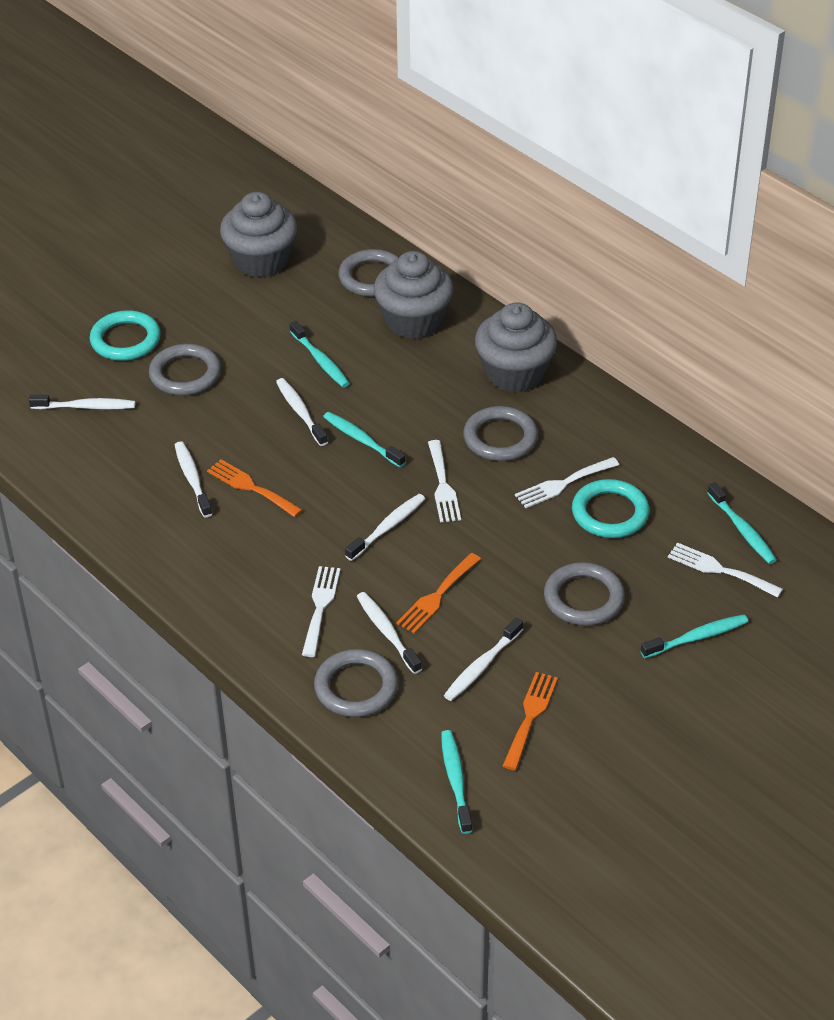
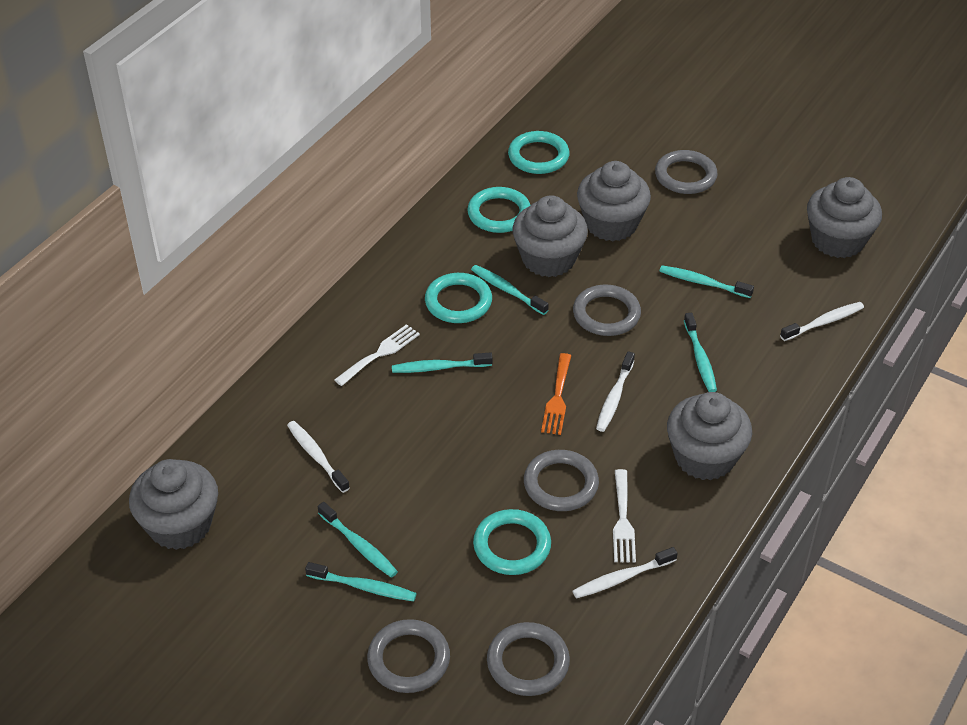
grey cupcake: 3 -> 5
orange fork: 3 -> 1
turquoise ring: 2 -> 4
turquoise toothbrush: 5 -> 6
white fork: 4 -> 2
white toothbrush: 6 -> 4

